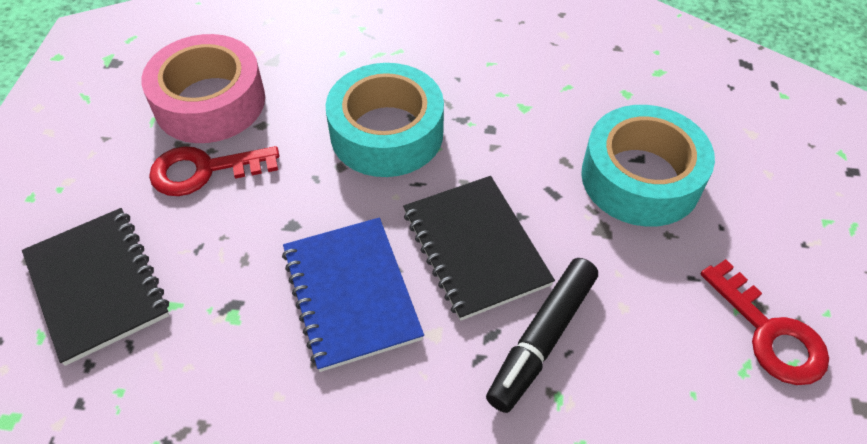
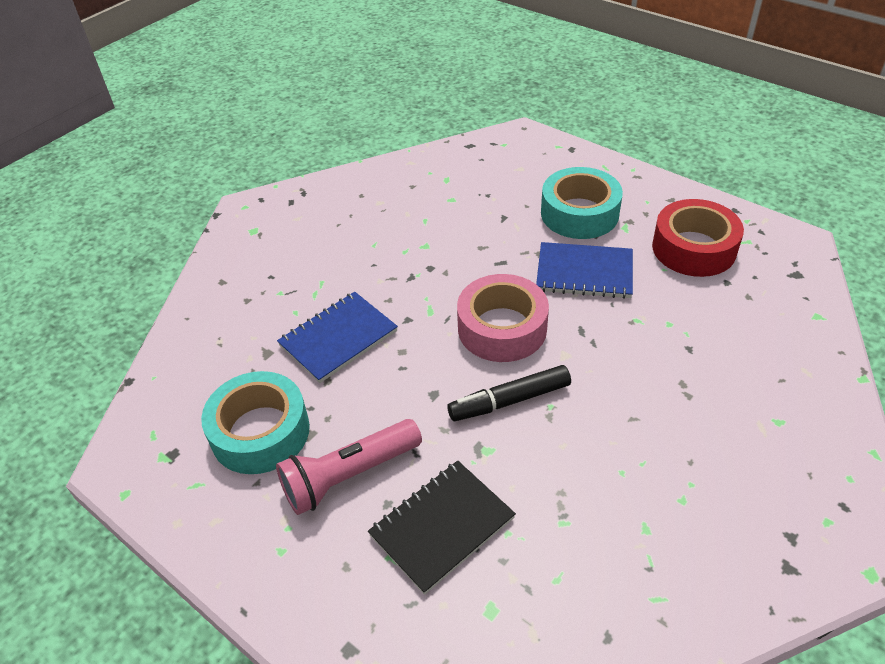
black notebook: 2 -> 1
blue notebook: 1 -> 2
pink flashlight: 0 -> 1
red key: 2 -> 0
red tape: 0 -> 1

